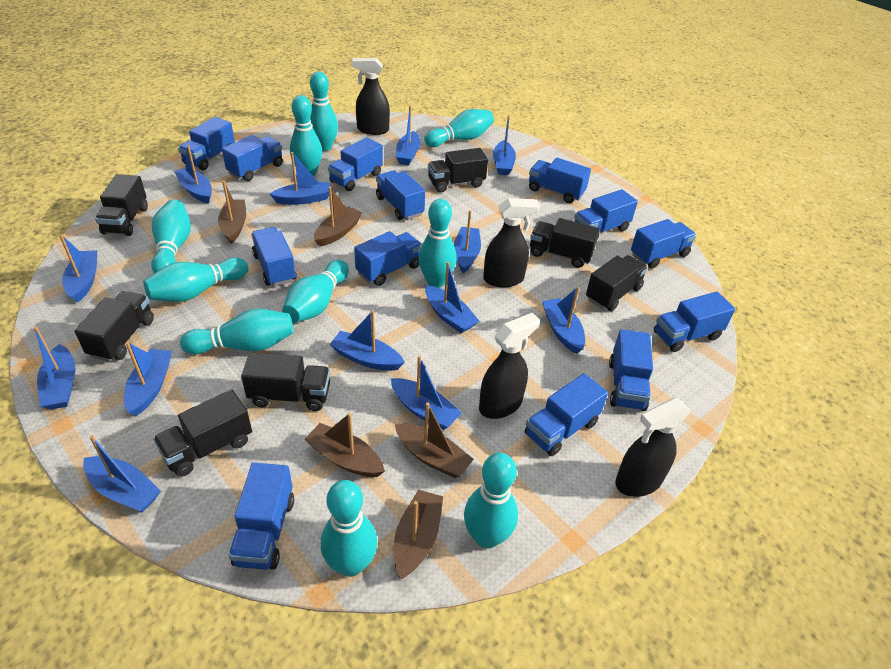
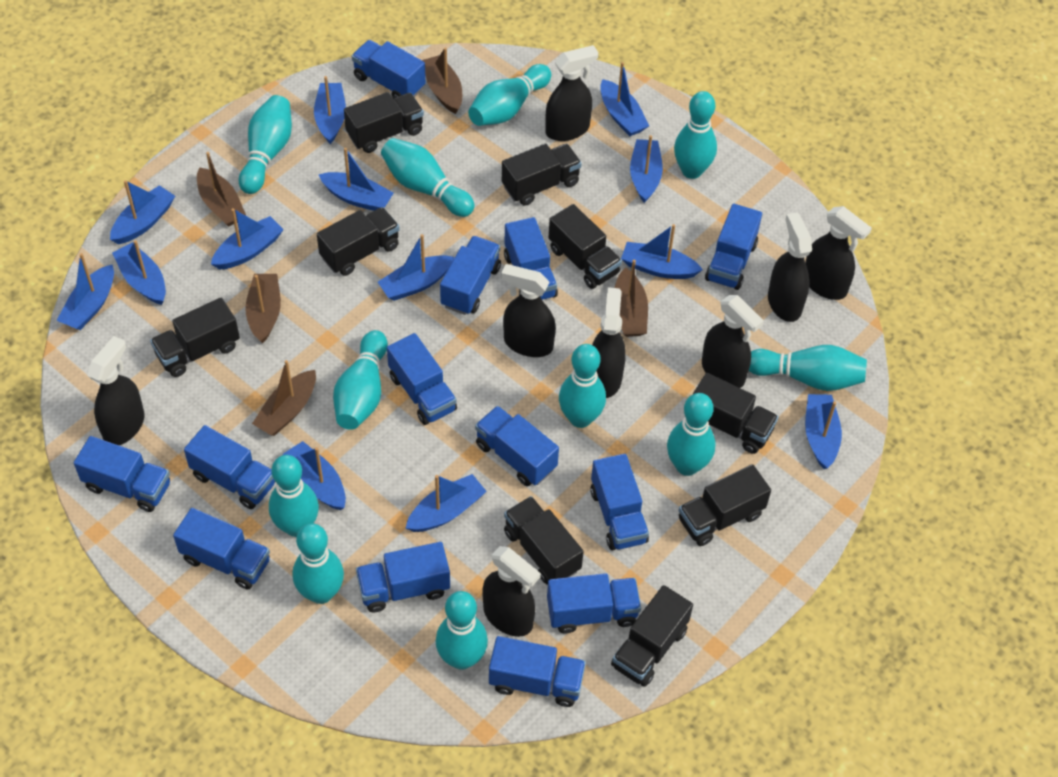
black spray bottle: 4 -> 8
black truck: 7 -> 9
turquoise bowling pin: 10 -> 11

